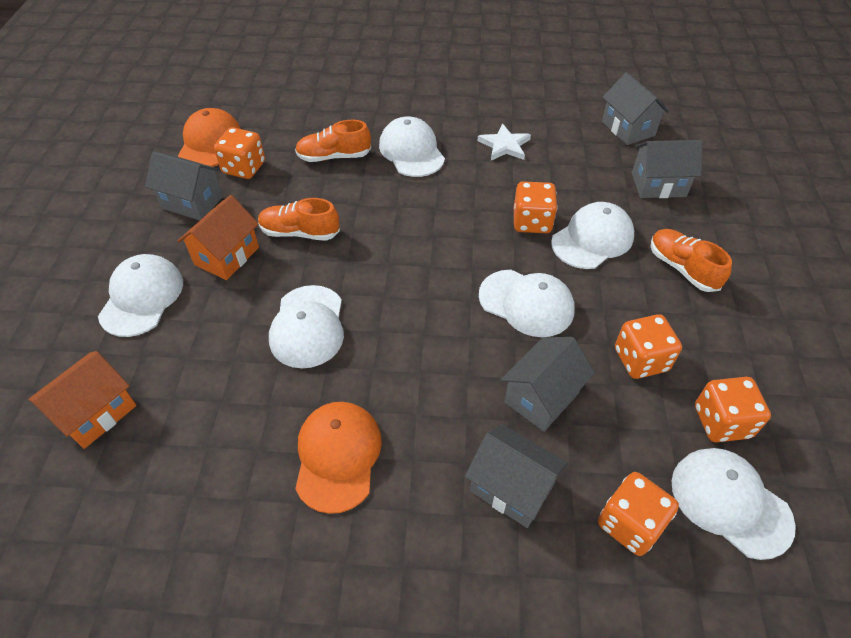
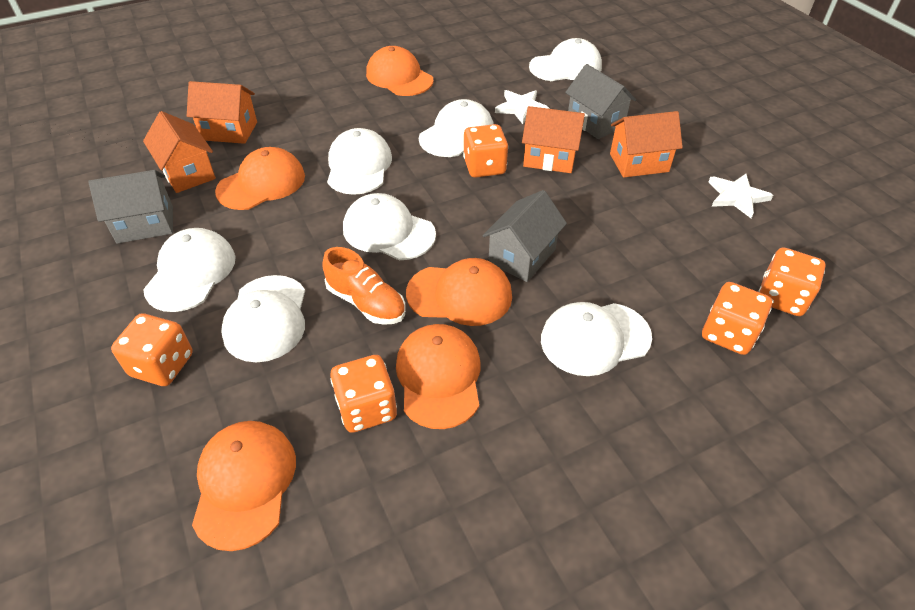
grey house: 5 -> 3
orange cap: 2 -> 5
orange house: 2 -> 4
orange shoe: 3 -> 1
white cap: 6 -> 7
white star: 1 -> 2

